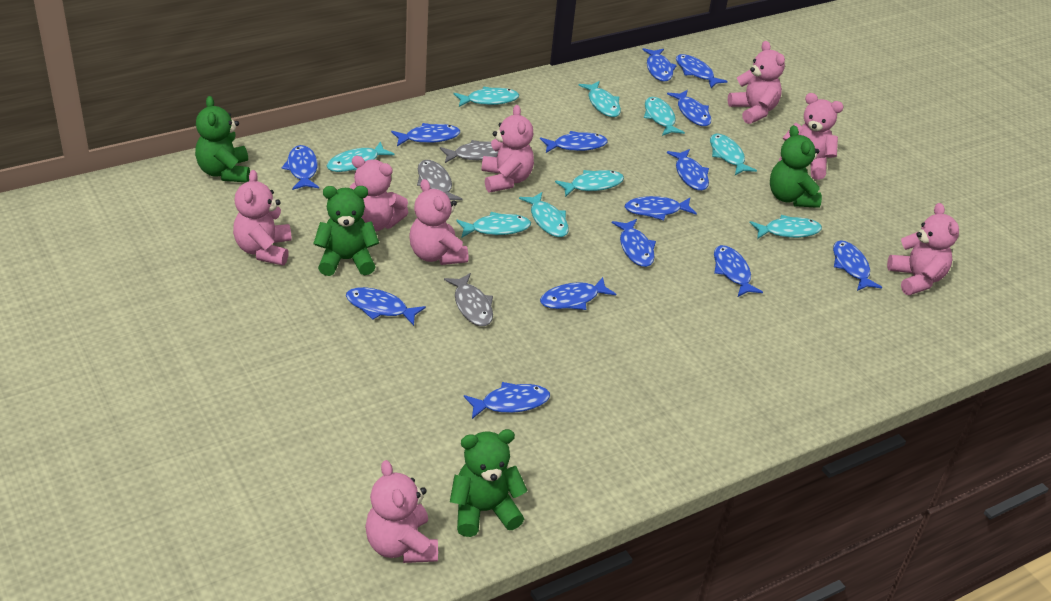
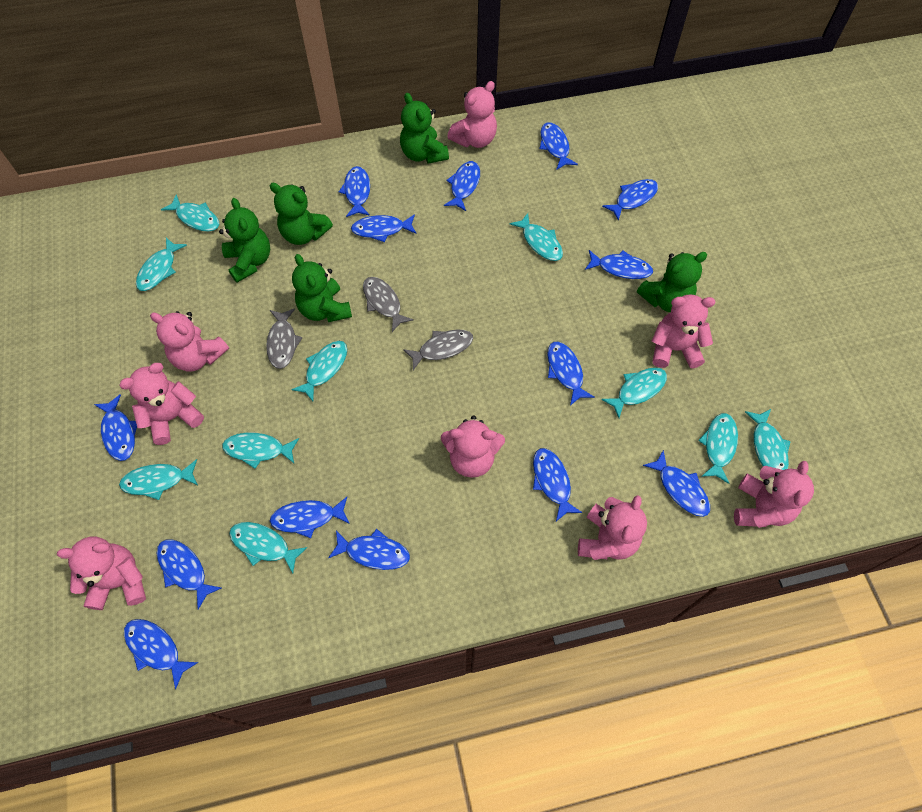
green teddy bear: 4 -> 5
turquoise fish: 9 -> 10

